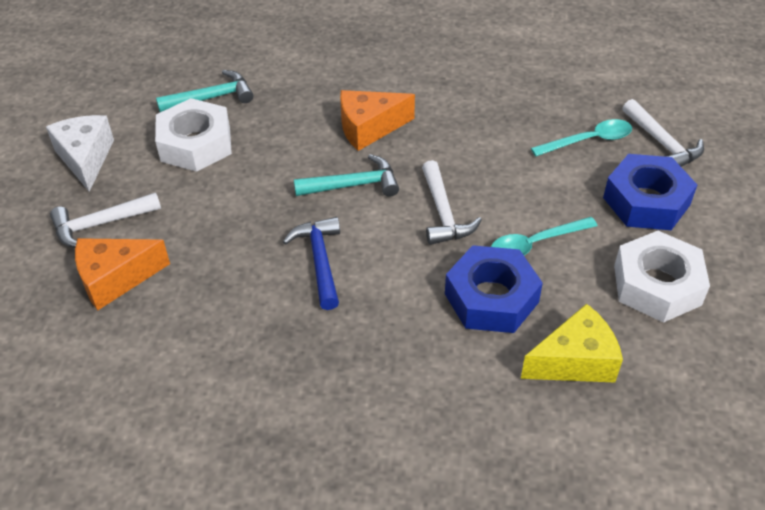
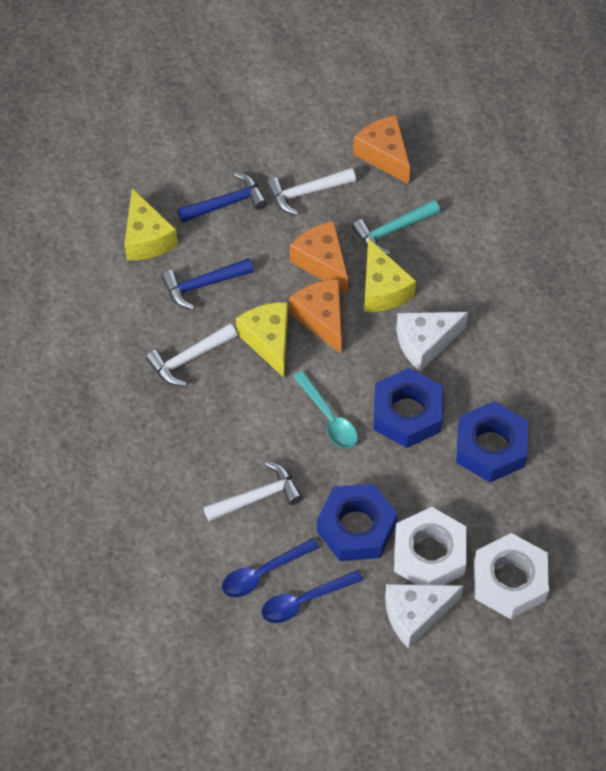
blue hammer: 1 -> 2
blue nut: 2 -> 3
blue spoon: 0 -> 2
orange cheese: 2 -> 3
turquoise hammer: 2 -> 1
turquoise spoon: 2 -> 1
white cheese: 1 -> 2
yellow cheese: 1 -> 3

